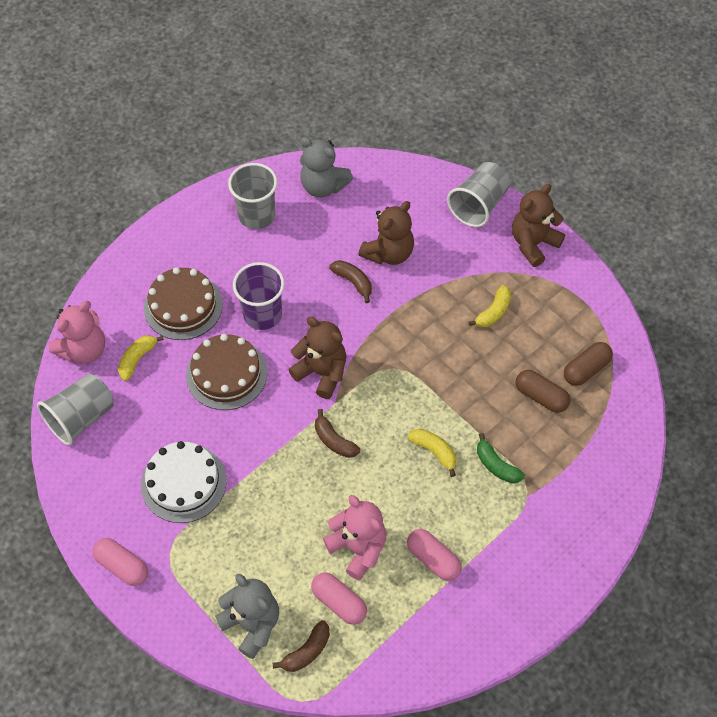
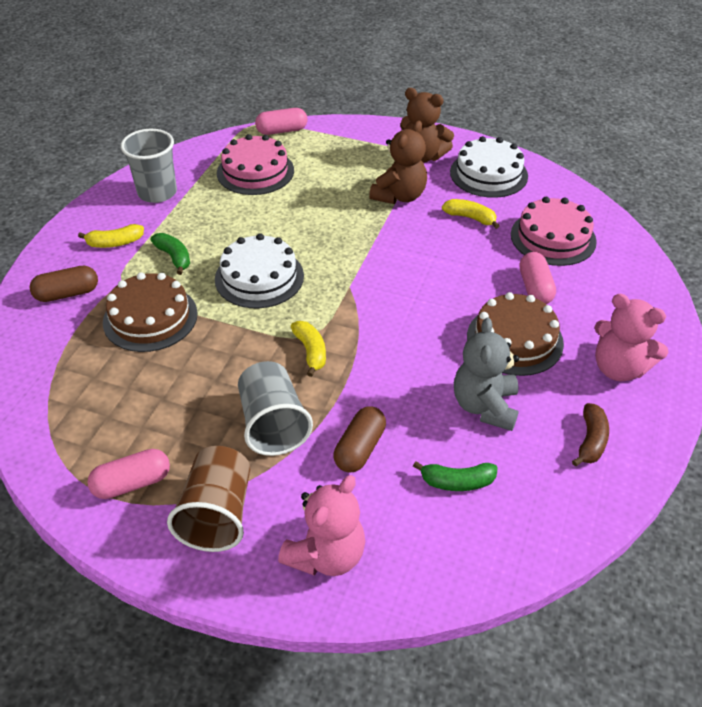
brown banana: 3 -> 1
brown cup: 0 -> 1
brown teddy bear: 3 -> 2
green banana: 1 -> 2
grey cup: 3 -> 2
grey teddy bear: 2 -> 1
pink cake: 0 -> 2
purple cup: 1 -> 0
white cake: 1 -> 2

